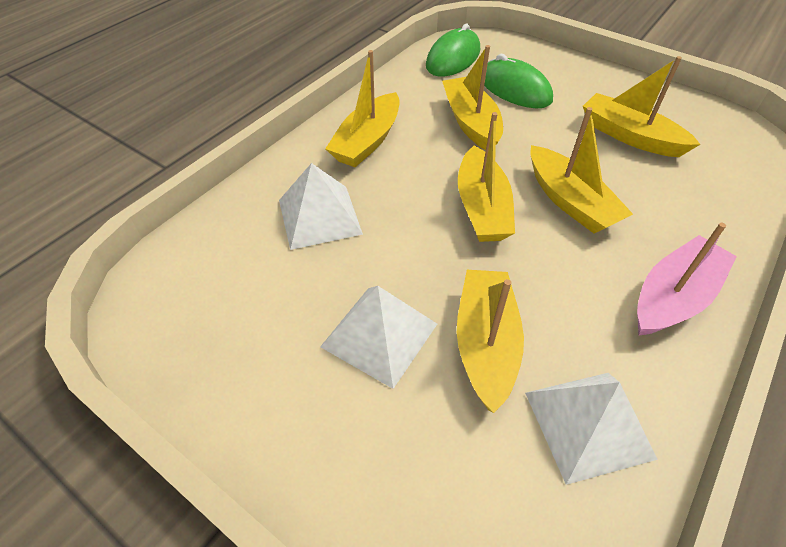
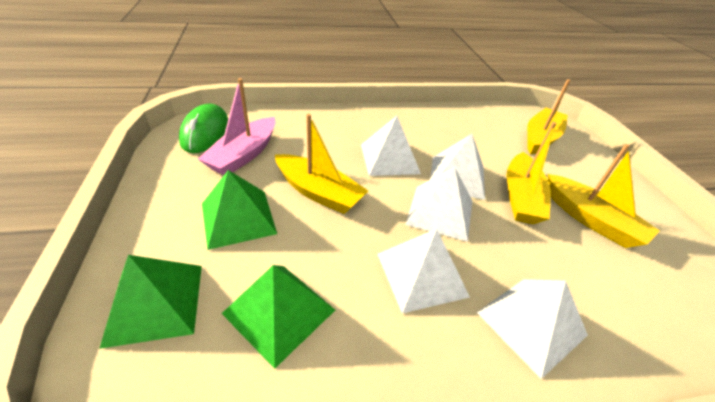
green mouse: 2 -> 1
green pyramid: 0 -> 3
white pyramid: 3 -> 5
yellow boat: 6 -> 4

